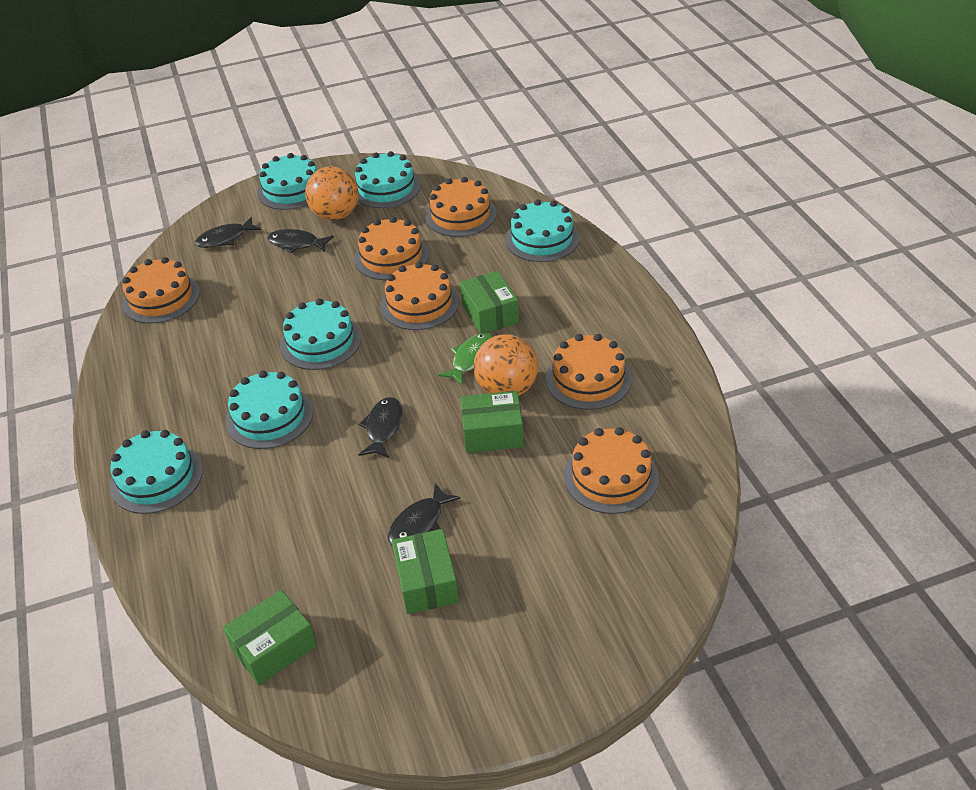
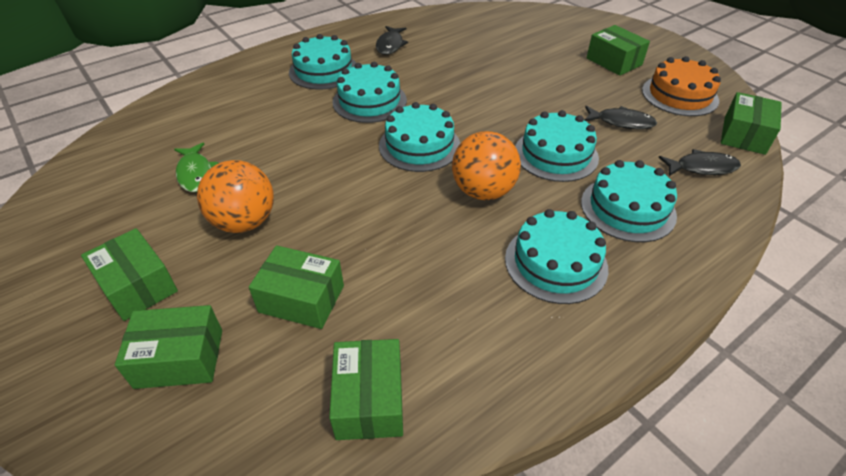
black fish: 4 -> 3
green box: 4 -> 6
orange cake: 6 -> 1

